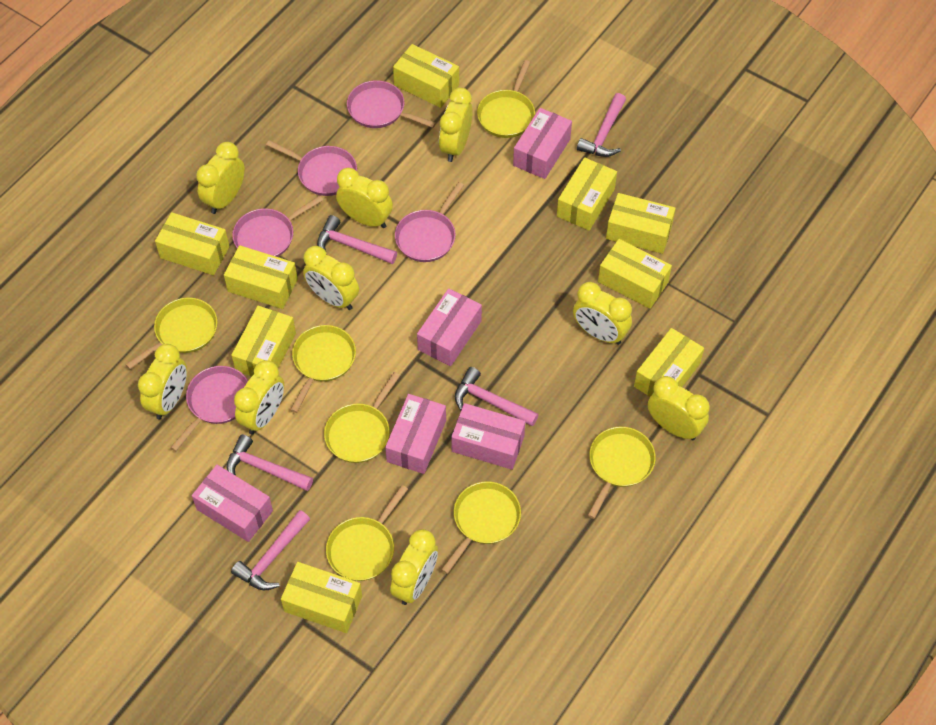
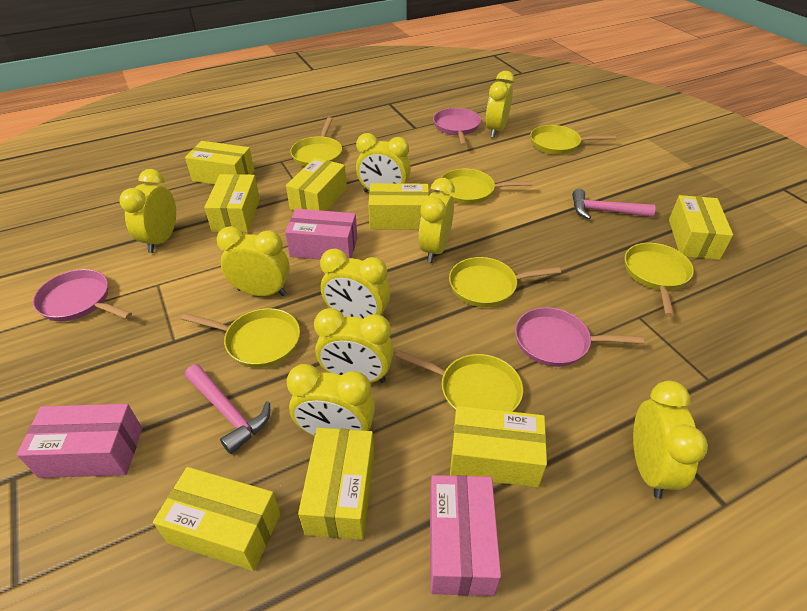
pink box: 5 -> 3
pink hammer: 5 -> 2
pink pan: 5 -> 3
yellow box: 9 -> 8

